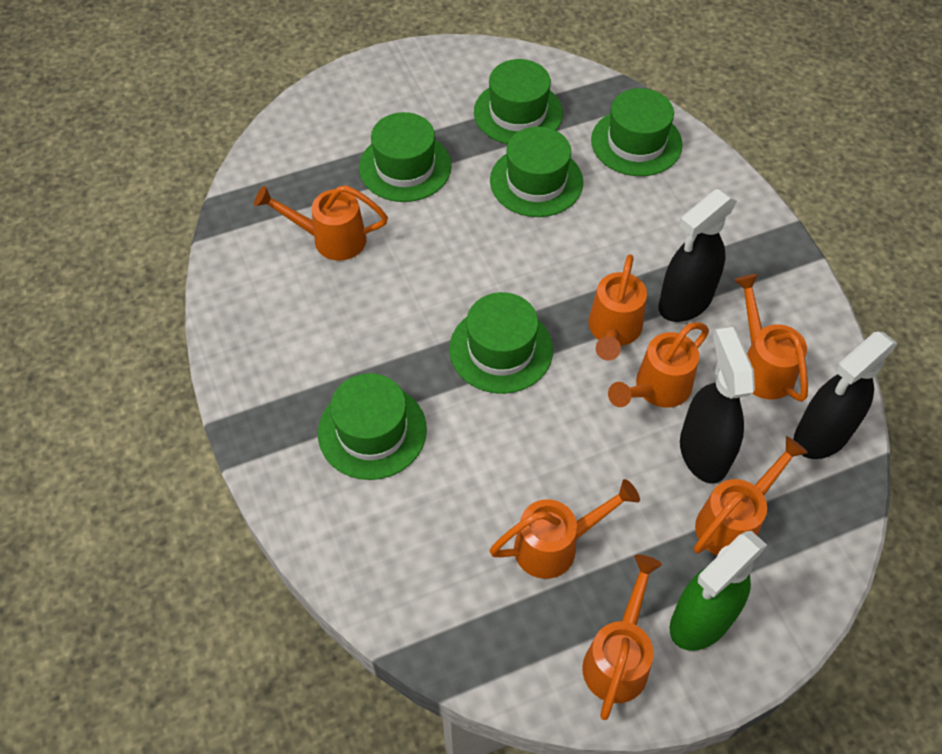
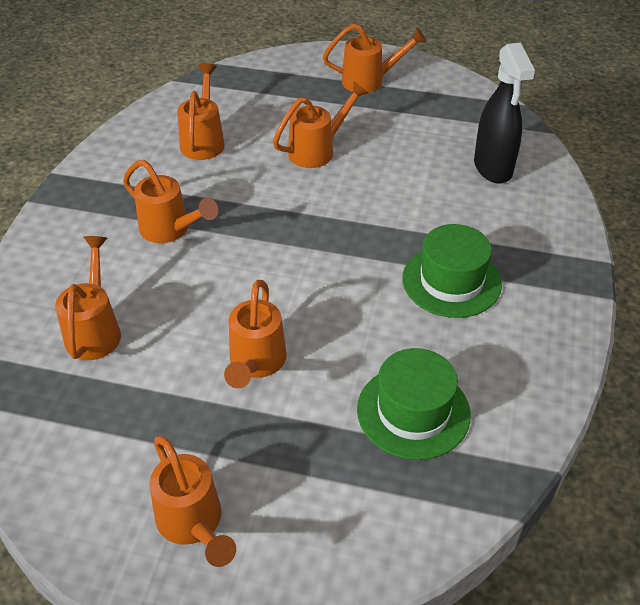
black spray bottle: 3 -> 1
green hat: 6 -> 2
green spray bottle: 1 -> 0

